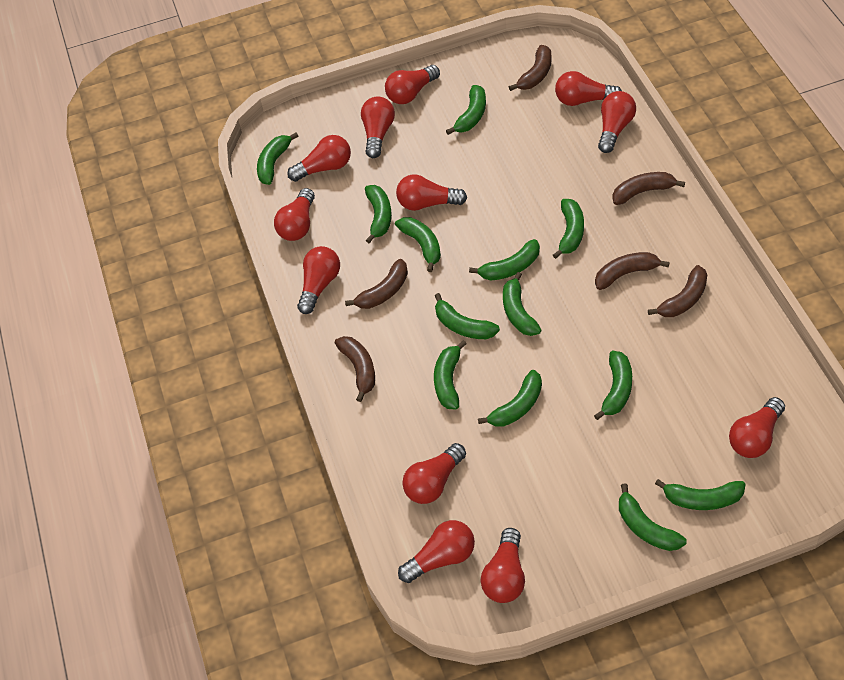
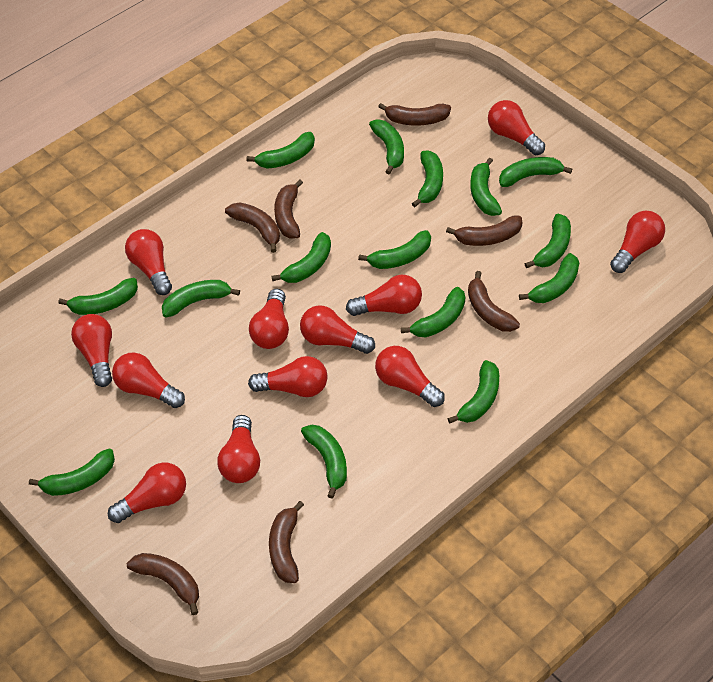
brown banana: 6 -> 7
green banana: 13 -> 15

